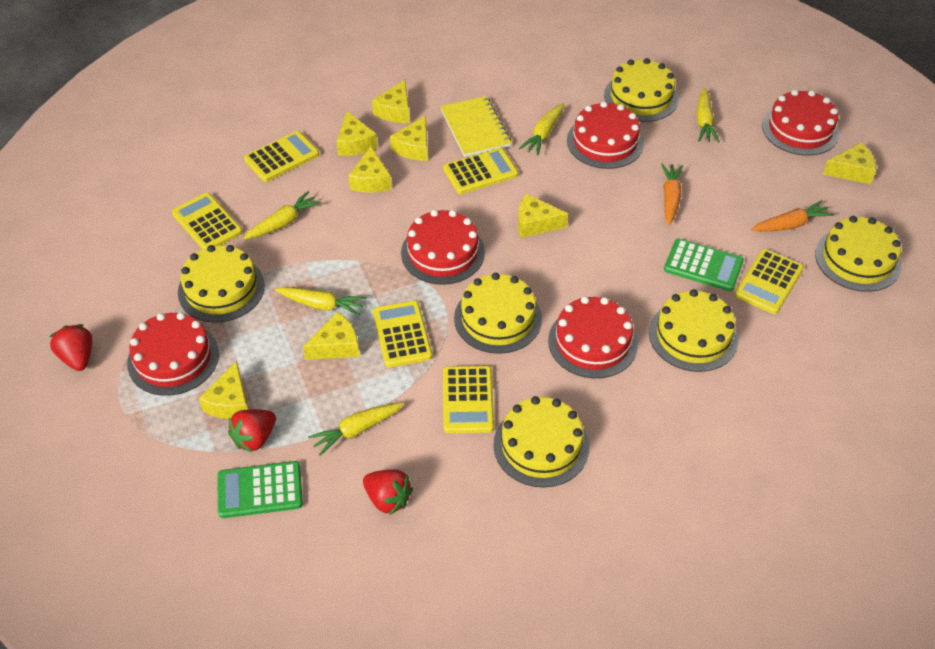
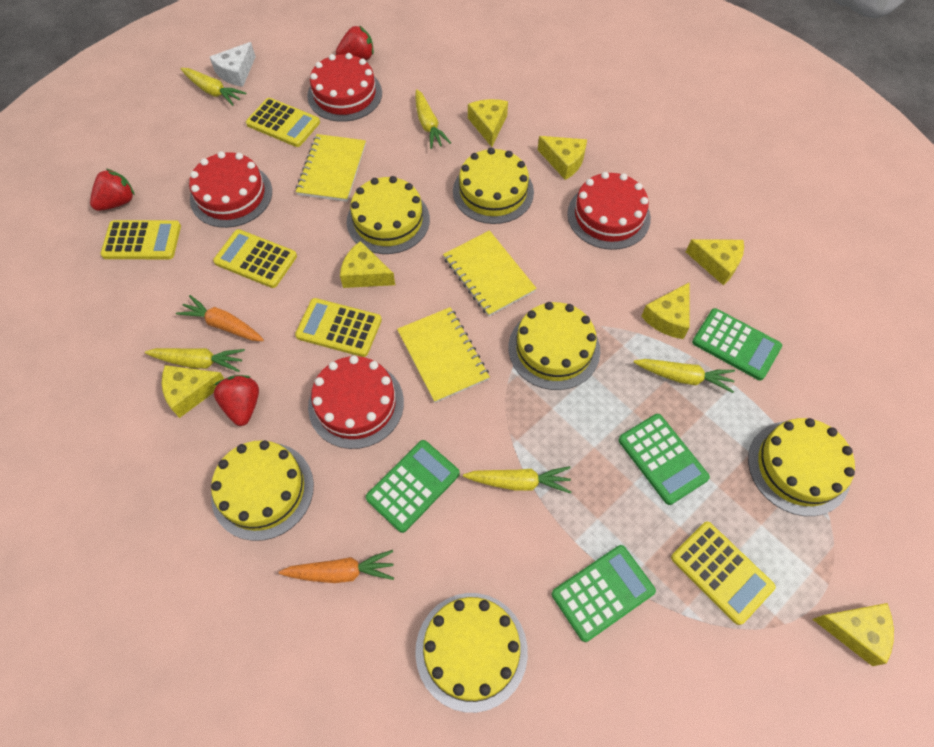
green calculator: 2 -> 4
red cake: 5 -> 4
white cheese: 0 -> 1
yellow calculator: 6 -> 5
yellow cheese: 8 -> 7
yellow notebook: 1 -> 3

